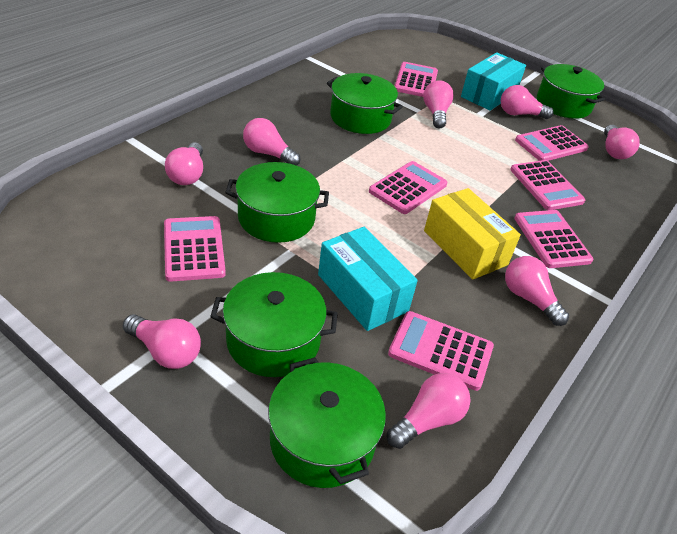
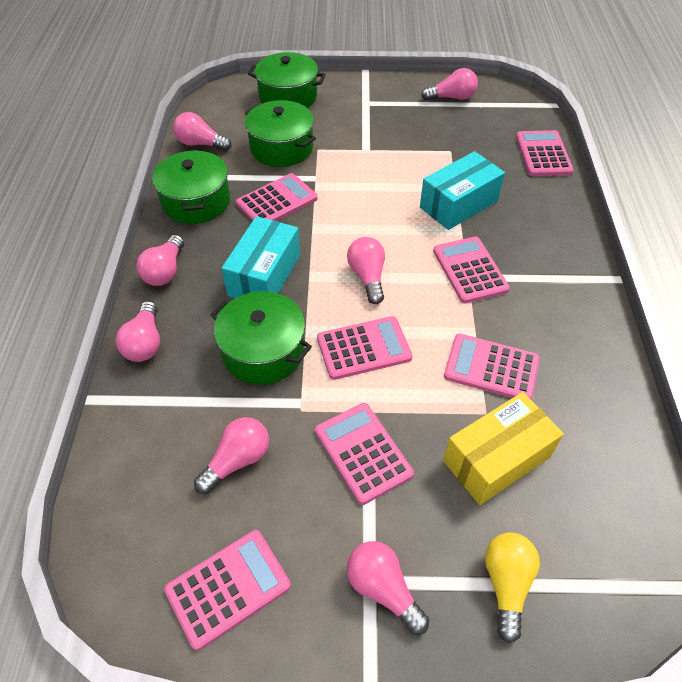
green pot: 5 -> 4
pink light bulb: 8 -> 7
yellow light bulb: 0 -> 1

